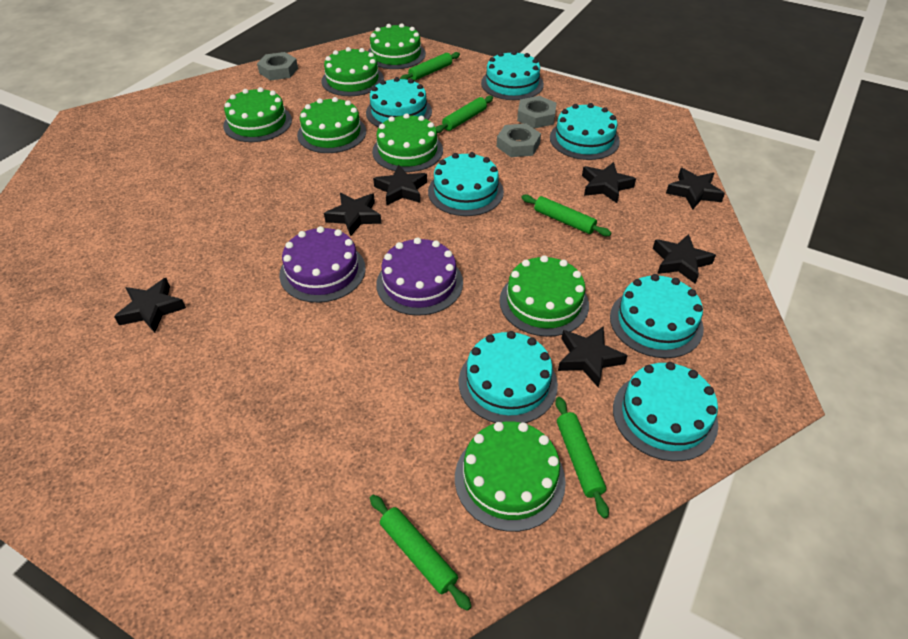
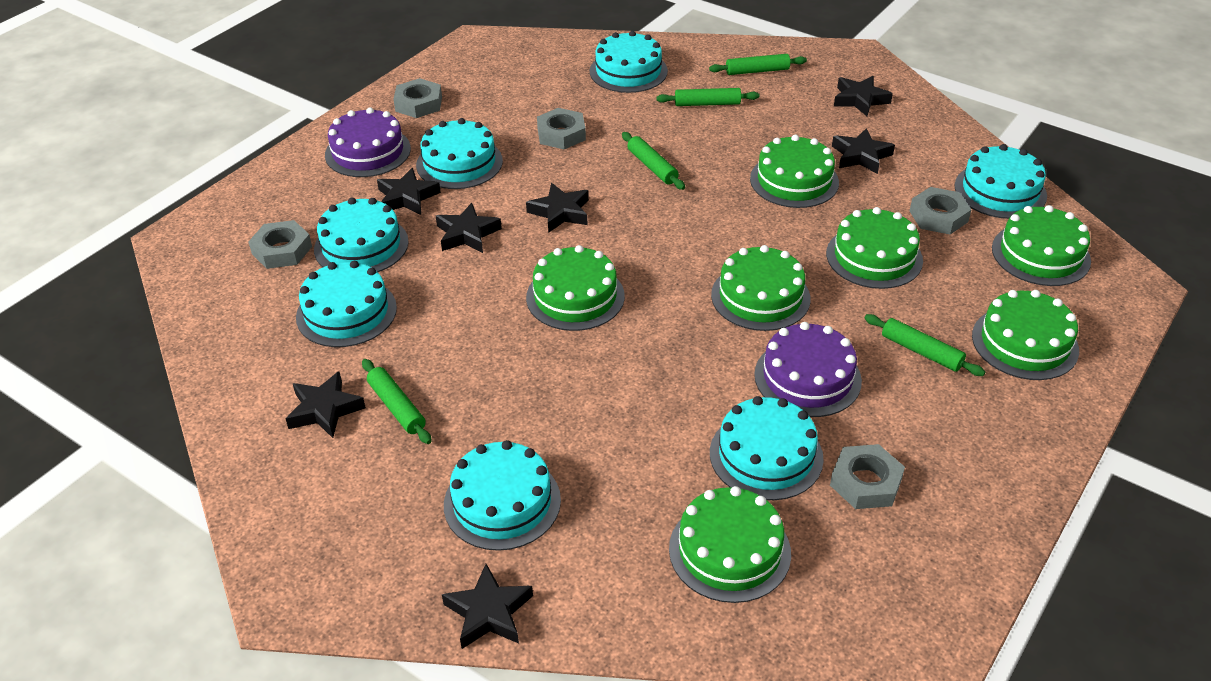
grey nut: 3 -> 5

